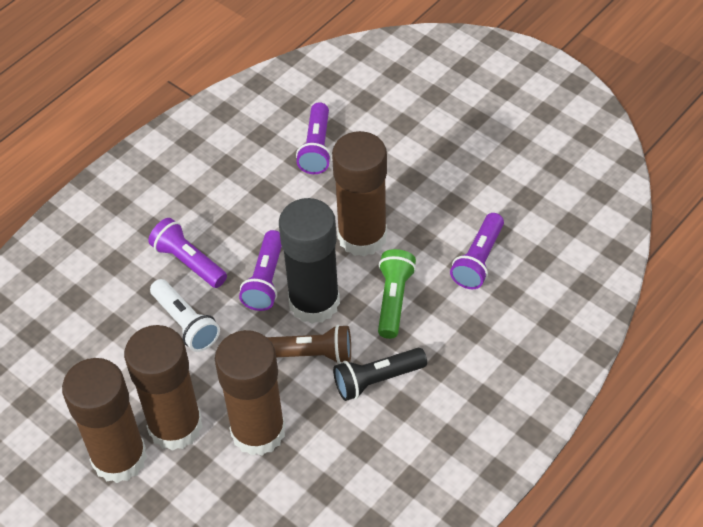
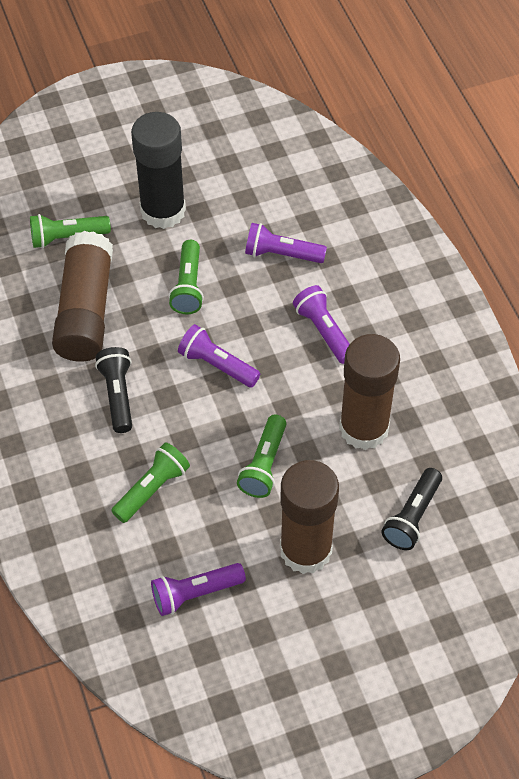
black flashlight: 1 -> 2
brown flashlight: 1 -> 0
brown glue stick: 4 -> 3
green flashlight: 1 -> 4
white flashlight: 1 -> 0

